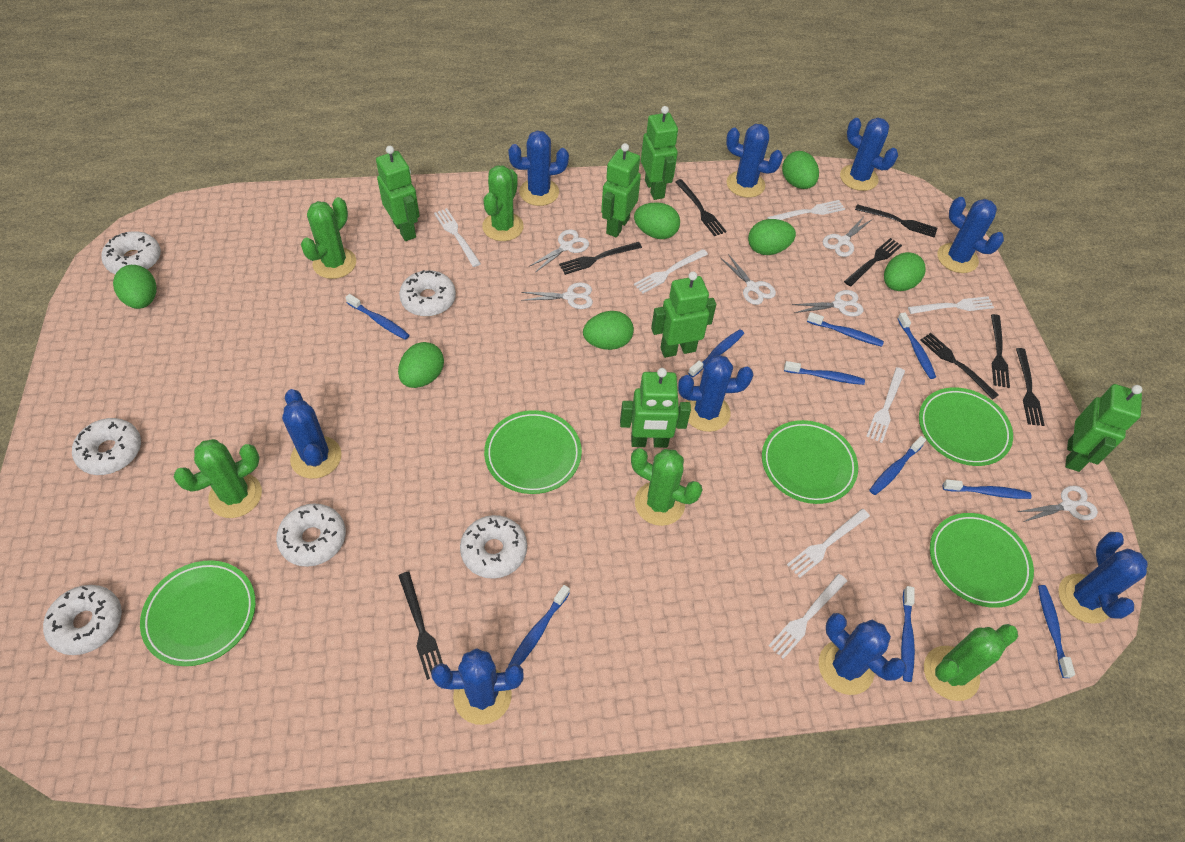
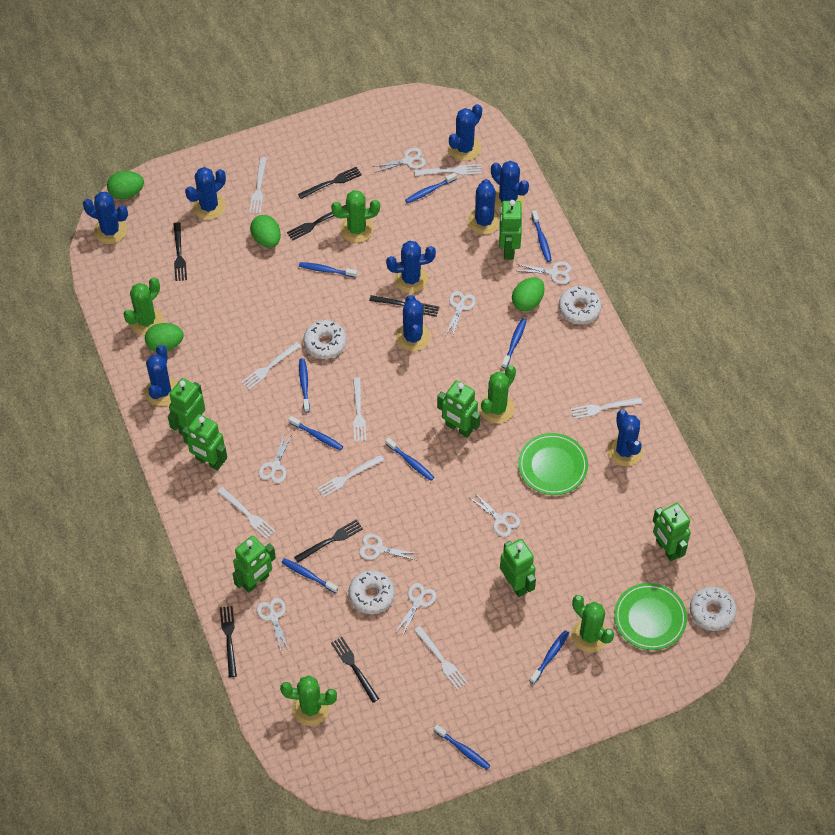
black fork: 8 -> 7
green egg: 7 -> 4
green plate: 5 -> 2
green robot: 6 -> 7
white donut: 6 -> 4
white fork: 7 -> 8
white scissors: 6 -> 8

